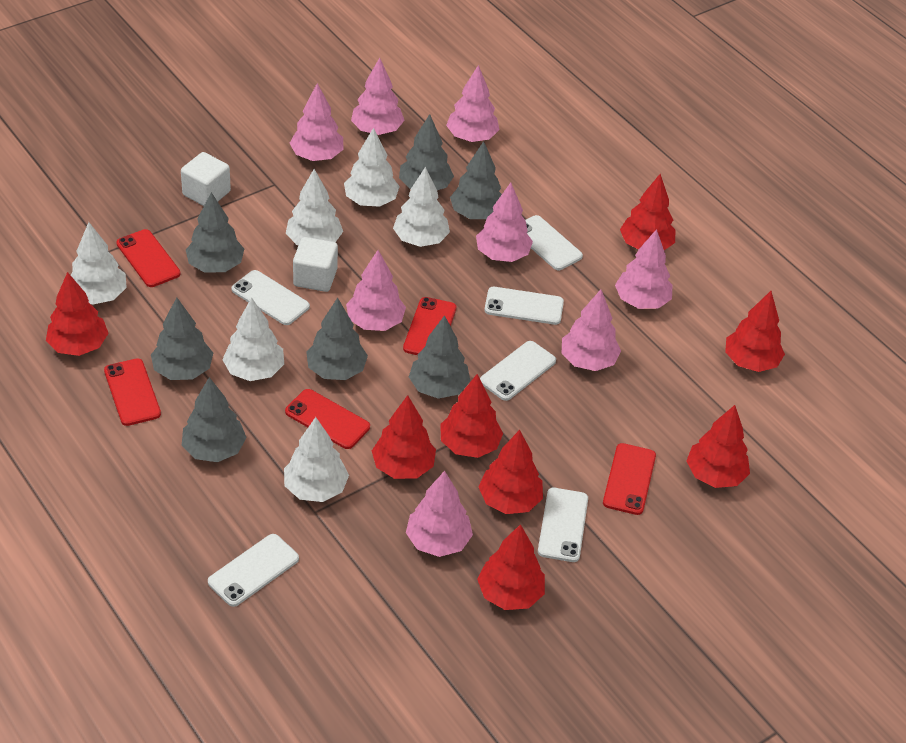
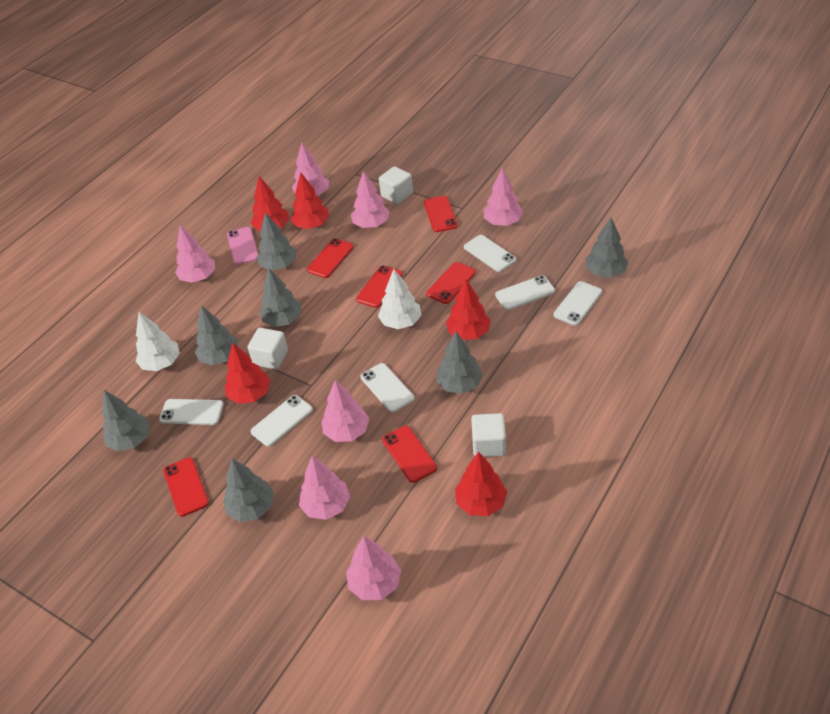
pink phone: 0 -> 1
pink tree: 8 -> 7
red phone: 5 -> 6
red tree: 8 -> 5
white cube: 2 -> 3
white tree: 6 -> 2

